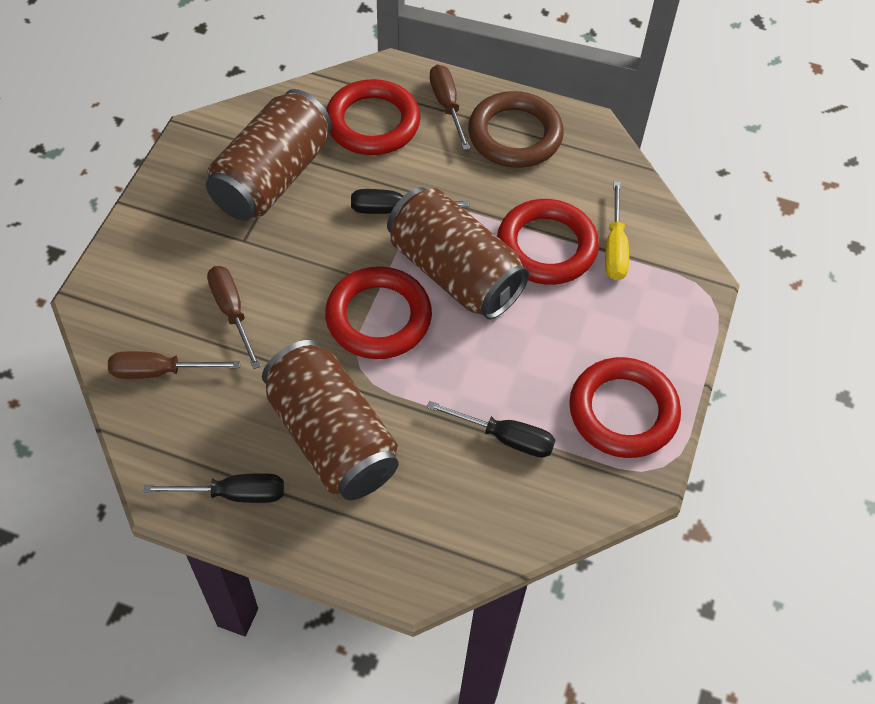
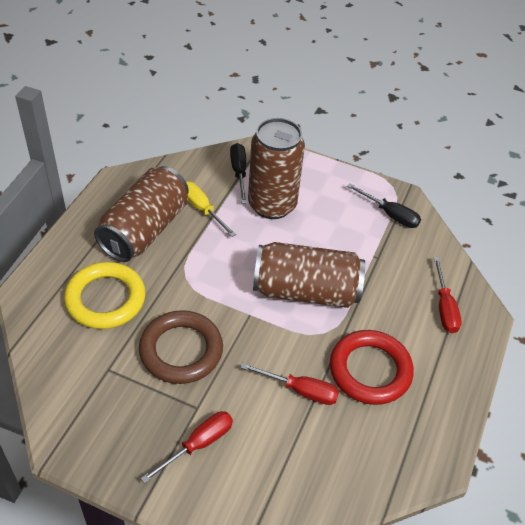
black screwdriver: 3 -> 2
brown screwdriver: 3 -> 0
red ring: 4 -> 1
red screwdriver: 0 -> 3
yellow ring: 0 -> 1

